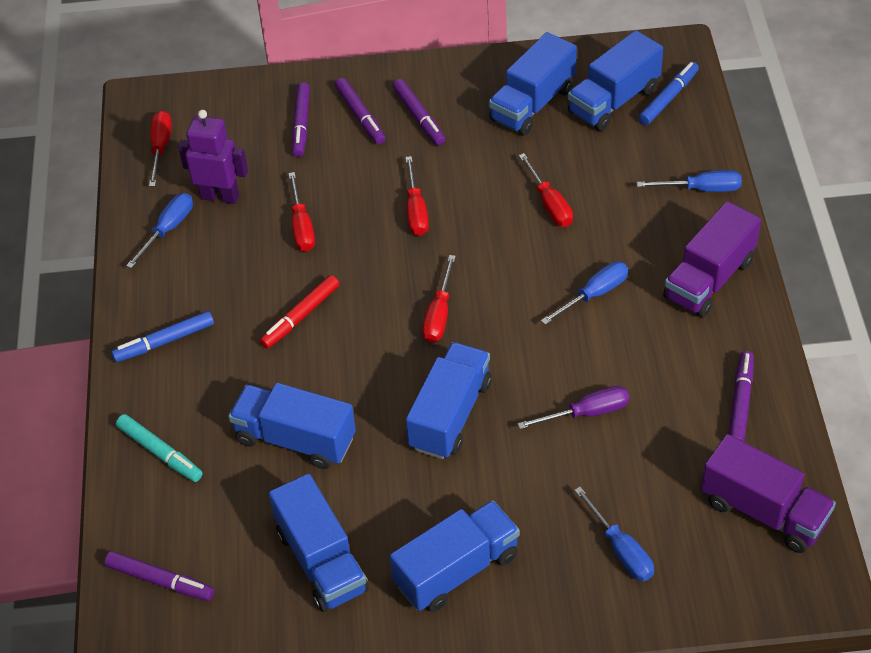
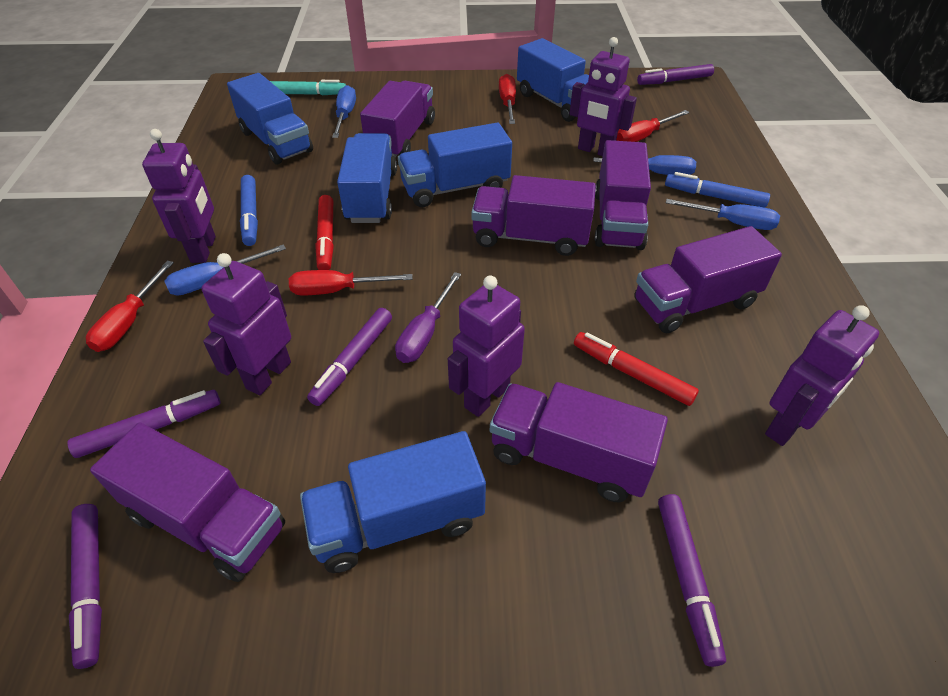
blue truck: 6 -> 5
purple robot: 1 -> 5
purple truck: 2 -> 6
red marker: 1 -> 2
red screwdriver: 5 -> 4

